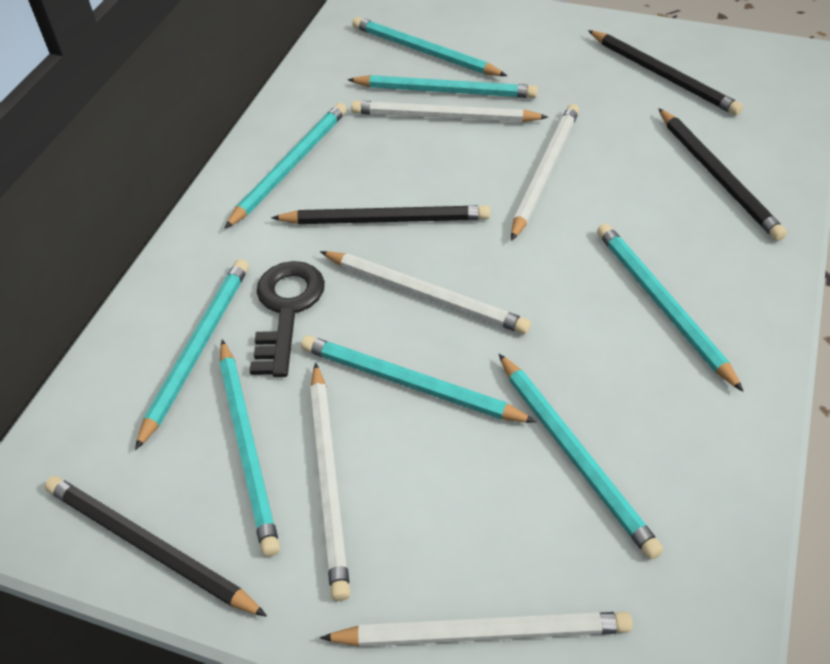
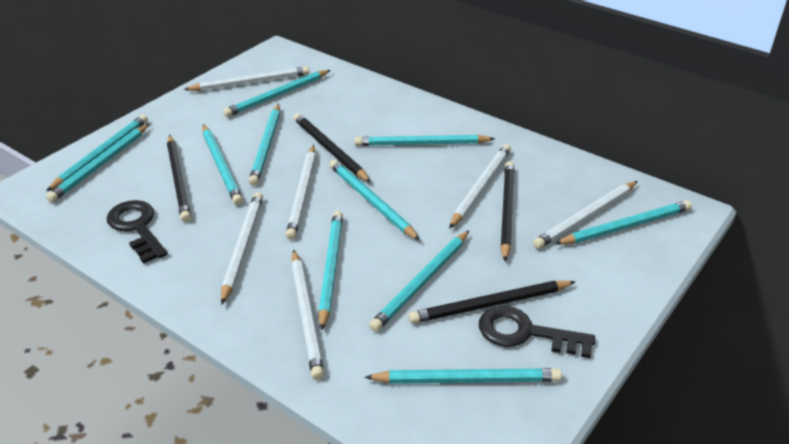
black key: 1 -> 2
turquoise pencil: 8 -> 11
white pencil: 5 -> 6

